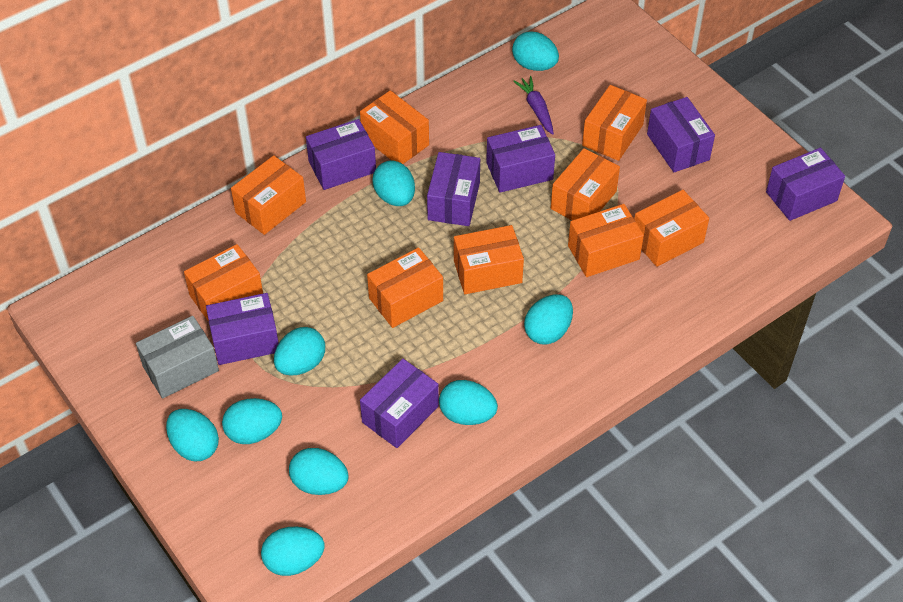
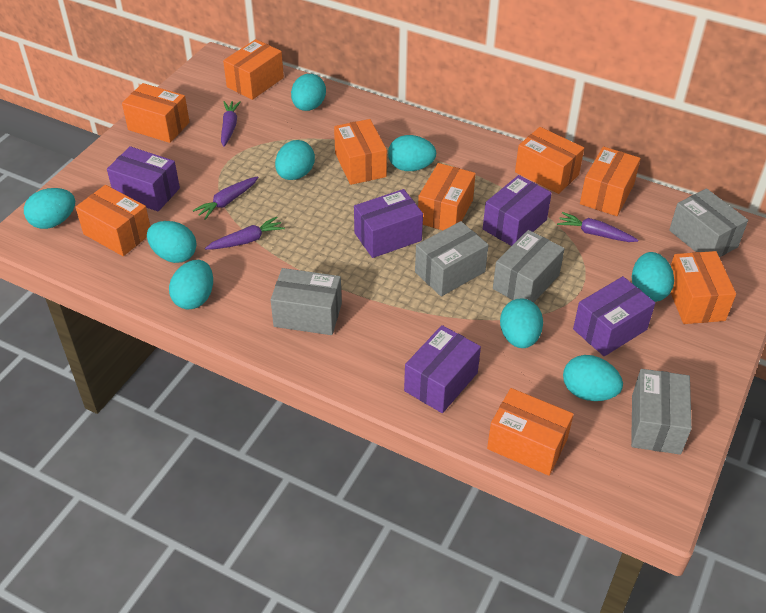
grey box: 1 -> 5
purple box: 7 -> 5
purple carrot: 1 -> 4

